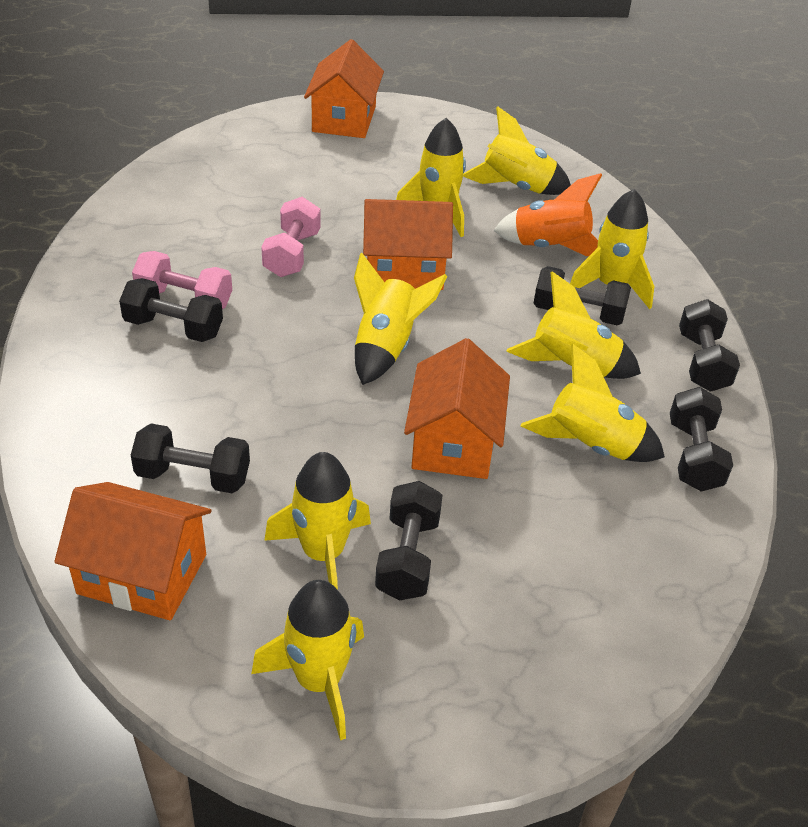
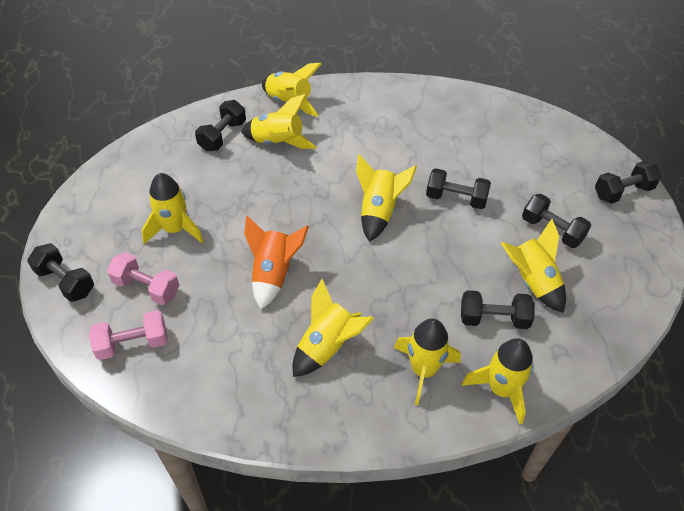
orange house: 4 -> 0

